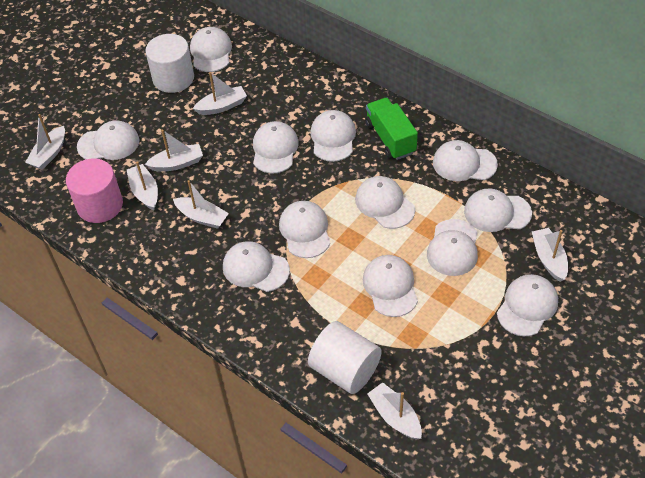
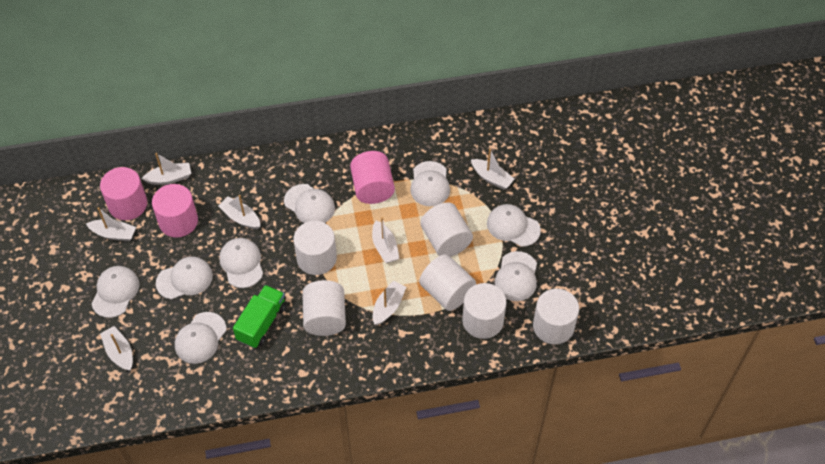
pink cylinder: 1 -> 3
white cap: 12 -> 8
white cylinder: 2 -> 6

